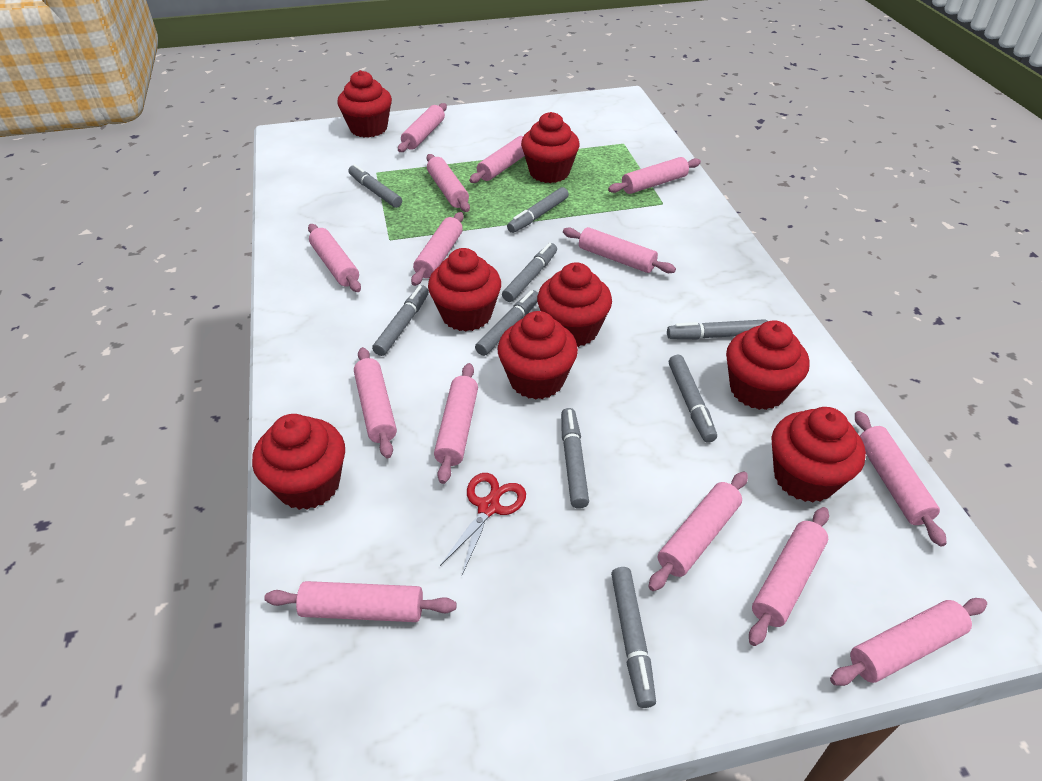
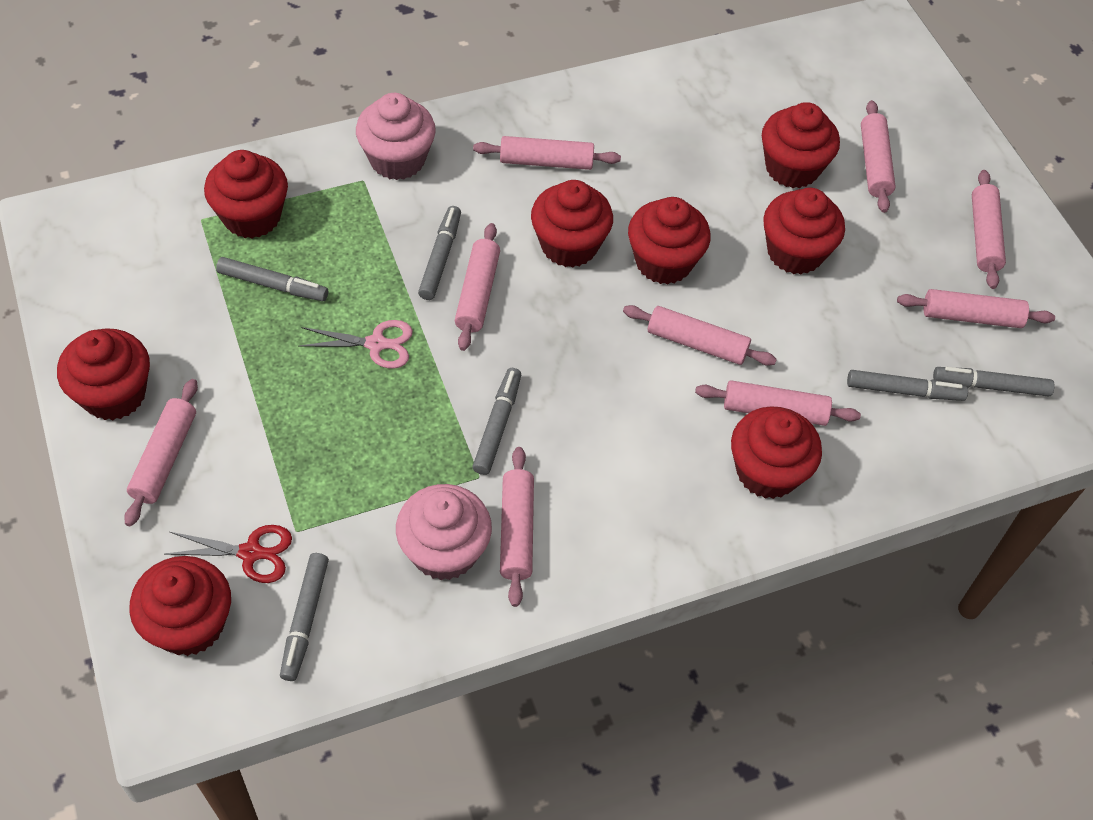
grey marker: 9 -> 6
pink cupcake: 0 -> 2
pink rolling pin: 14 -> 9
pink scissors: 0 -> 1

